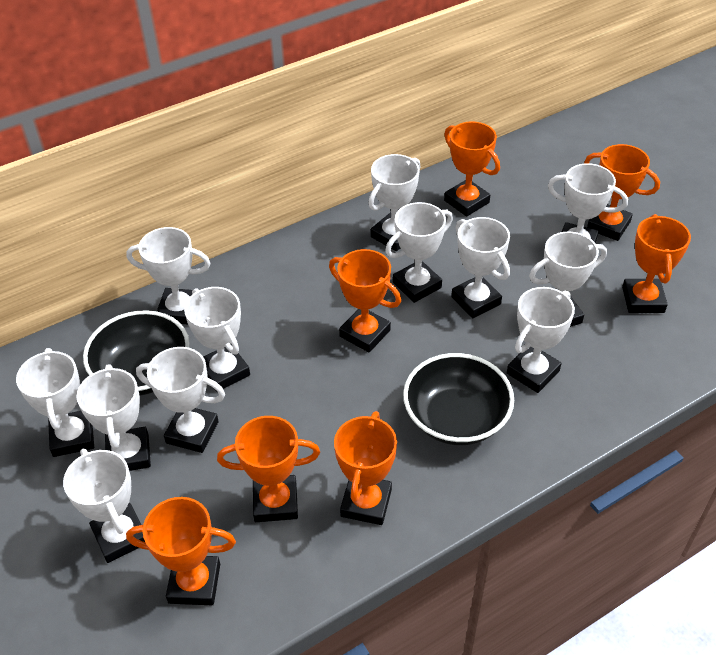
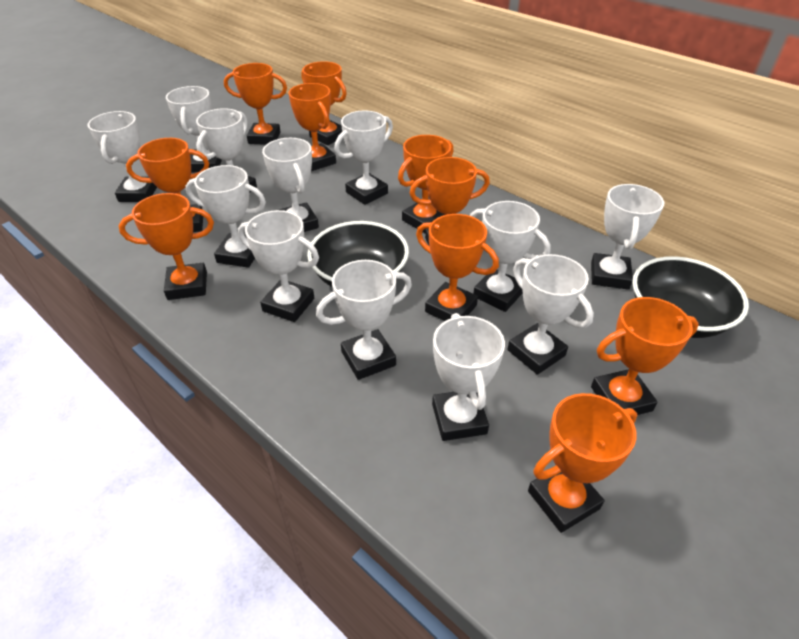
orange trophy: 7 -> 10

